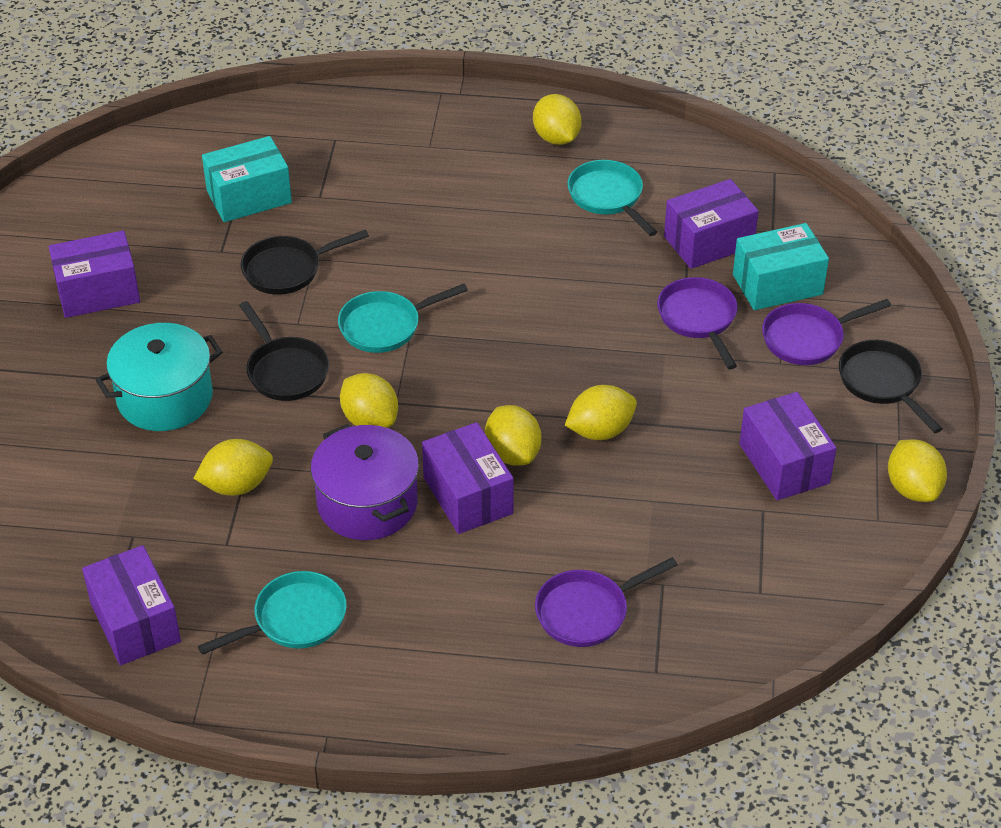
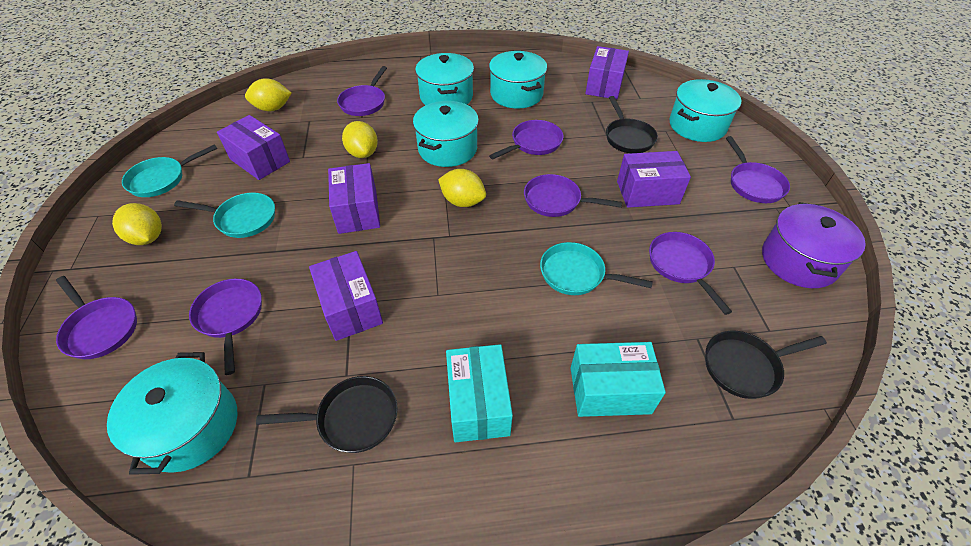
purple pan: 3 -> 7
turquoise pot: 1 -> 5
yellow lemon: 6 -> 4

